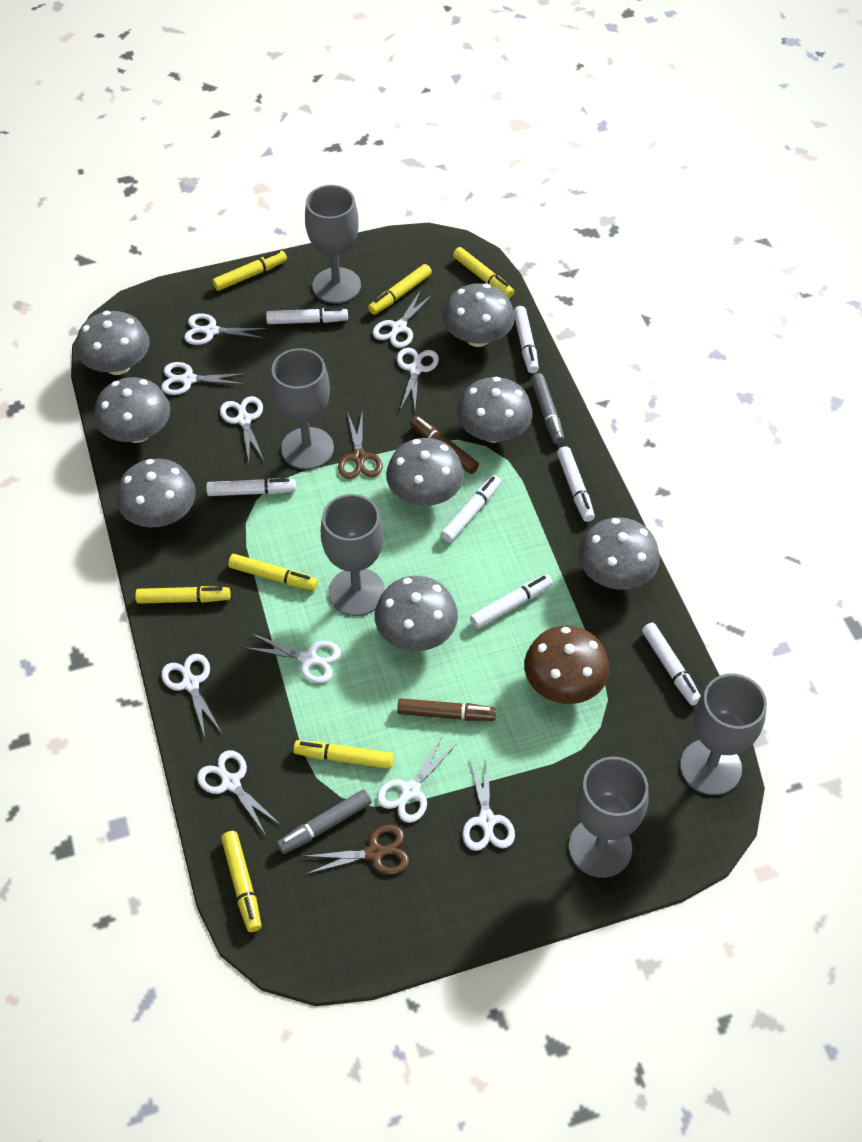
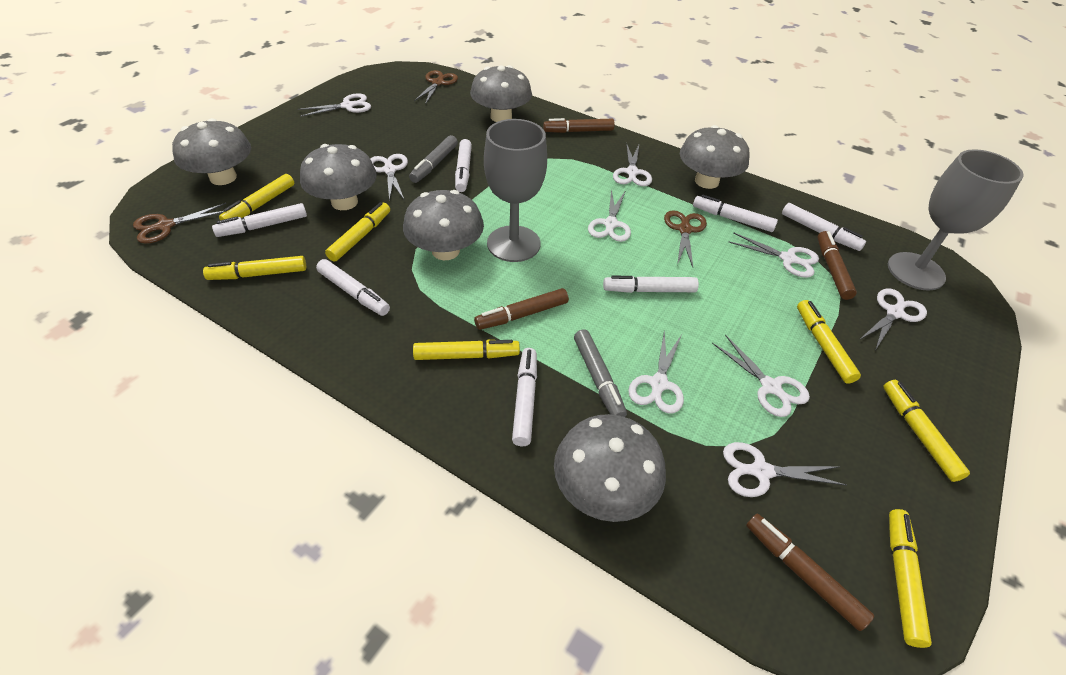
brown marker: 2 -> 4
brown mushroom: 1 -> 0
brown scissors: 2 -> 3
grey goblet: 5 -> 2
grey mushroom: 8 -> 6
white scissors: 10 -> 9

